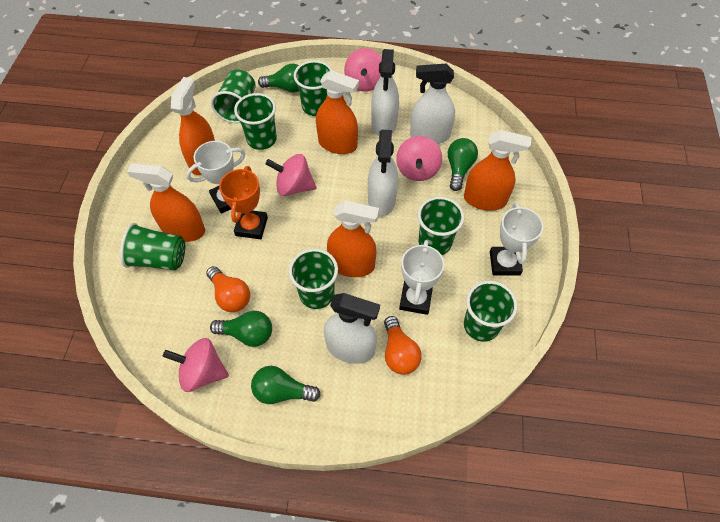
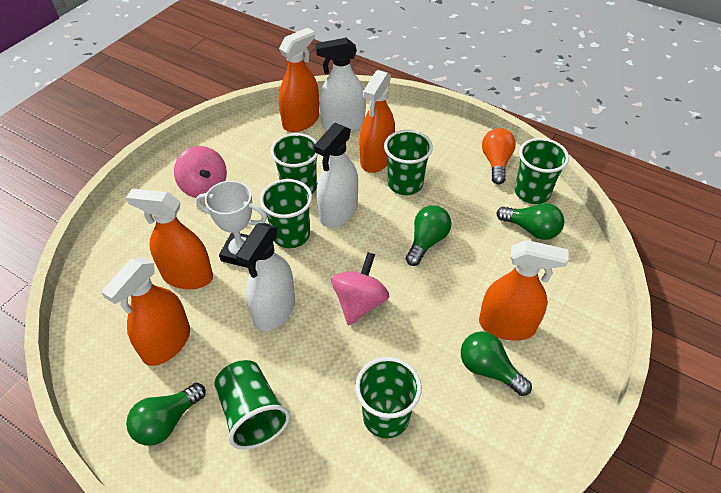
green cup: 7 -> 6
orange light bulb: 2 -> 1
orange trophy: 1 -> 0
pink spinning top: 4 -> 2
white spray bottle: 4 -> 3
white trophy: 3 -> 1

